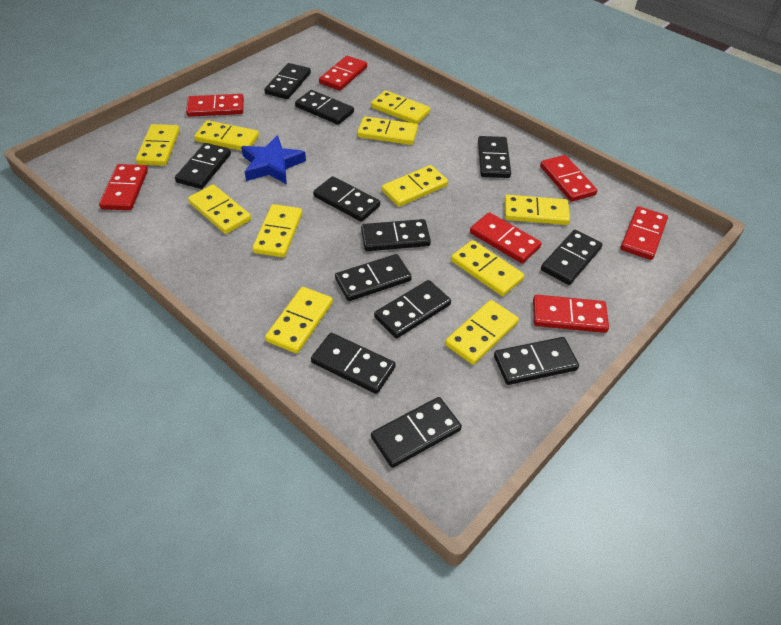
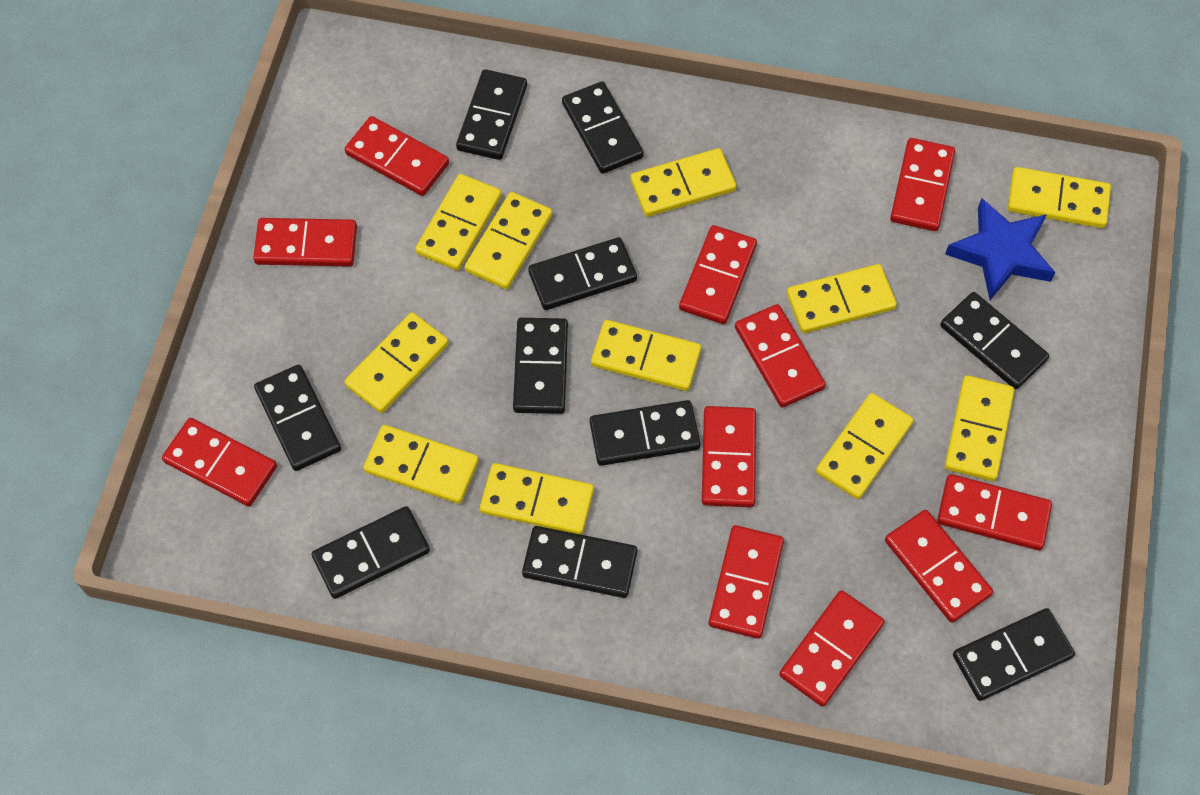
black domino: 12 -> 10
red domino: 7 -> 11

